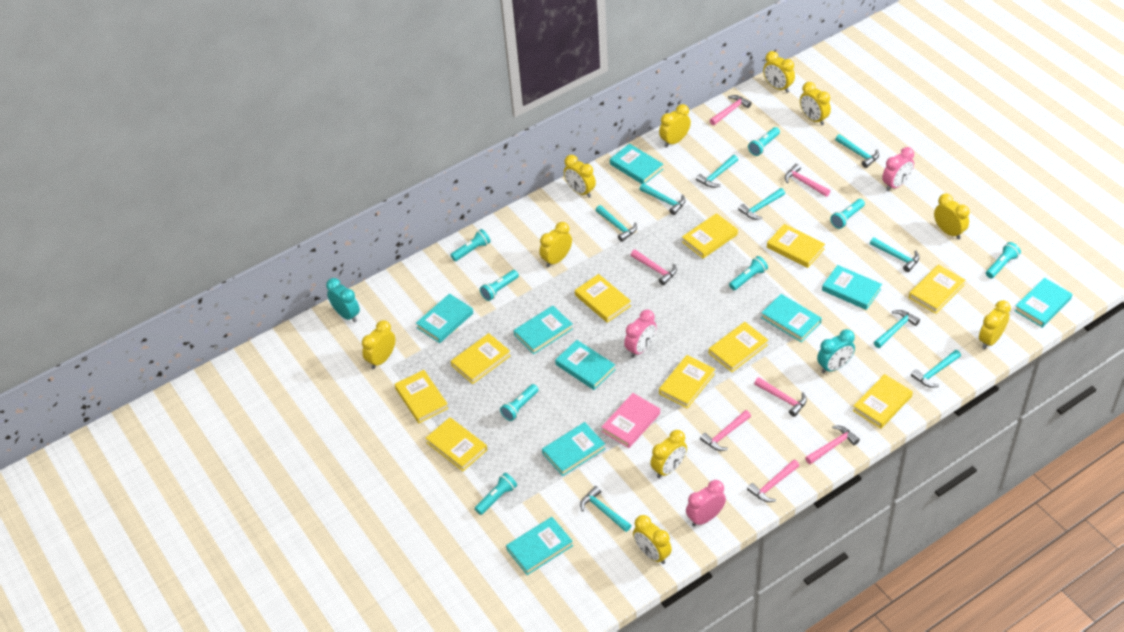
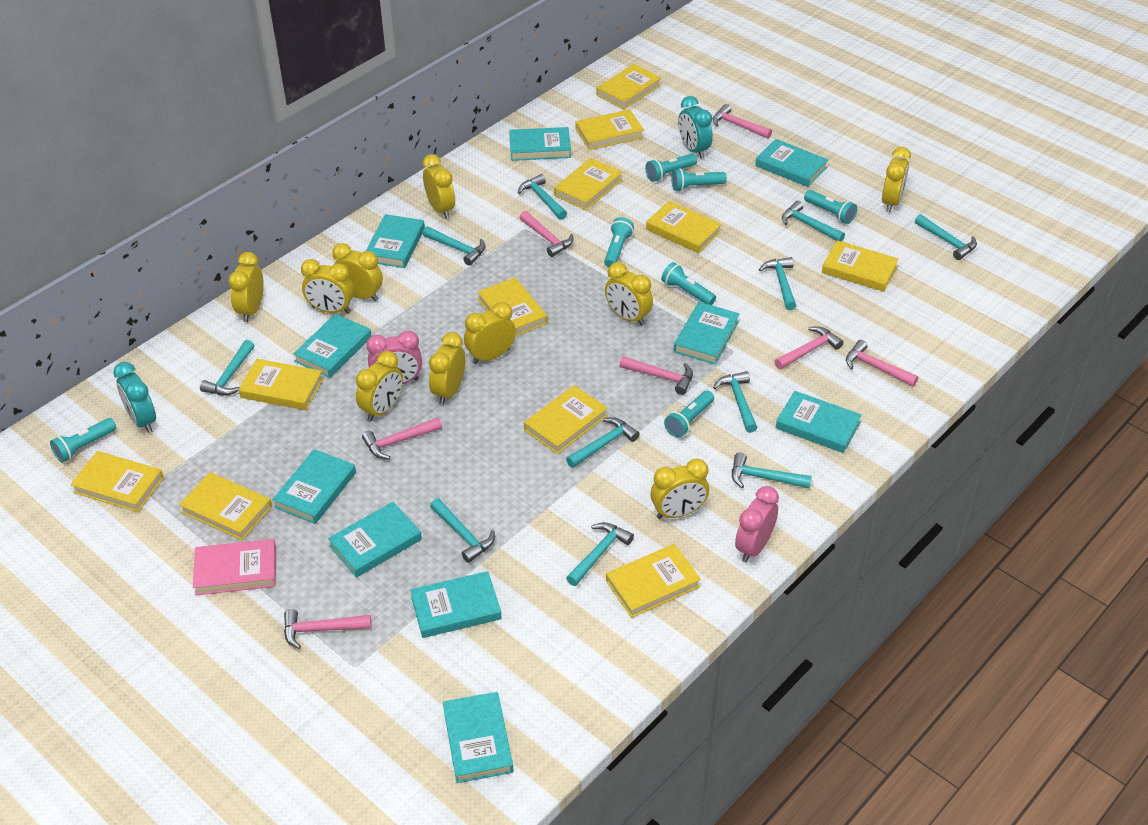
pink clock: 3 -> 2
turquoise book: 9 -> 10
turquoise flashlight: 8 -> 7
turquoise hammer: 9 -> 11
yellow book: 10 -> 11

